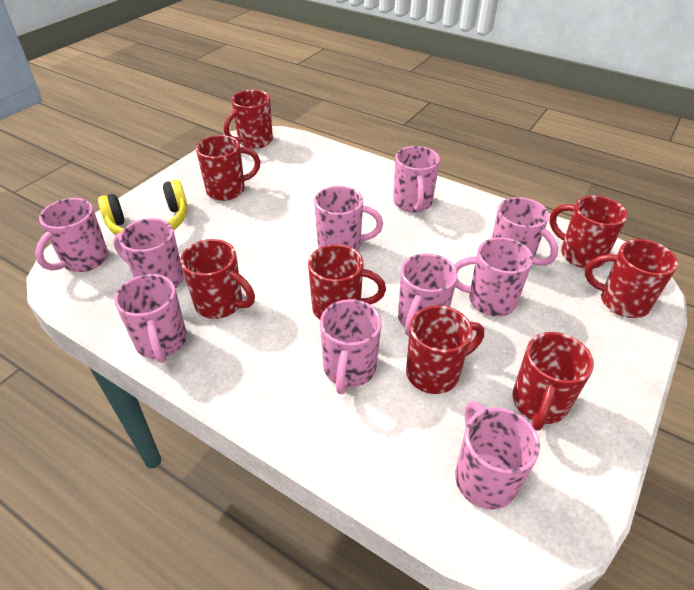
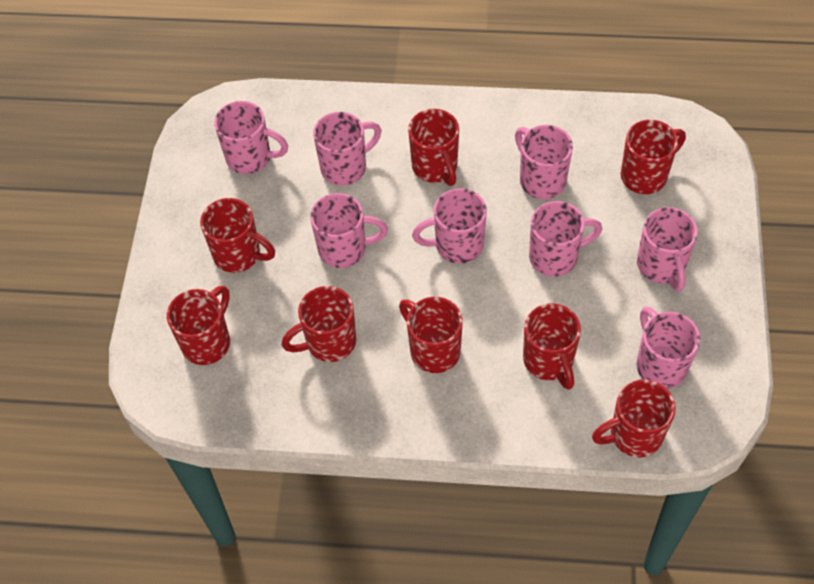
pink mug: 10 -> 8
yellow headphones: 1 -> 0

